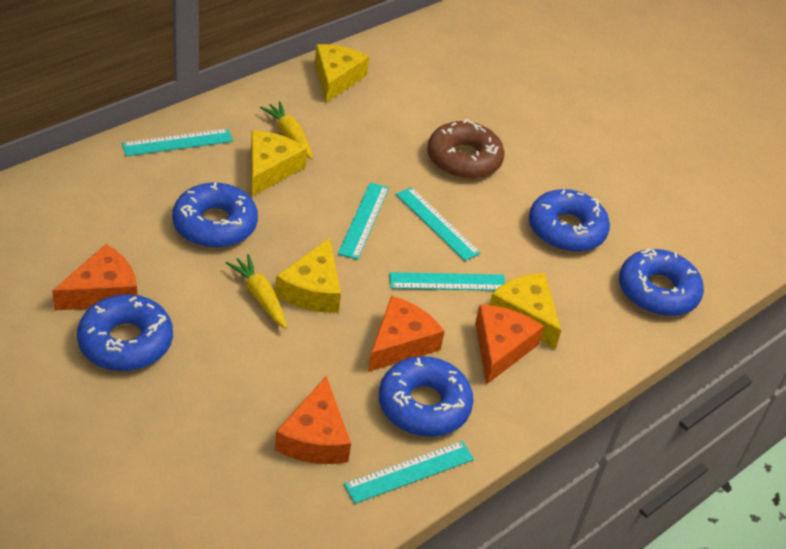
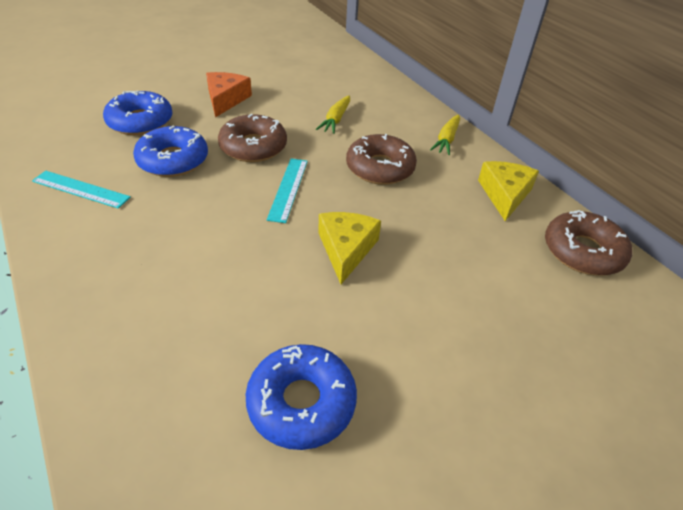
blue donut: 5 -> 3
brown donut: 1 -> 3
orange cheese: 4 -> 1
turquoise ruler: 5 -> 2
yellow cheese: 4 -> 2

